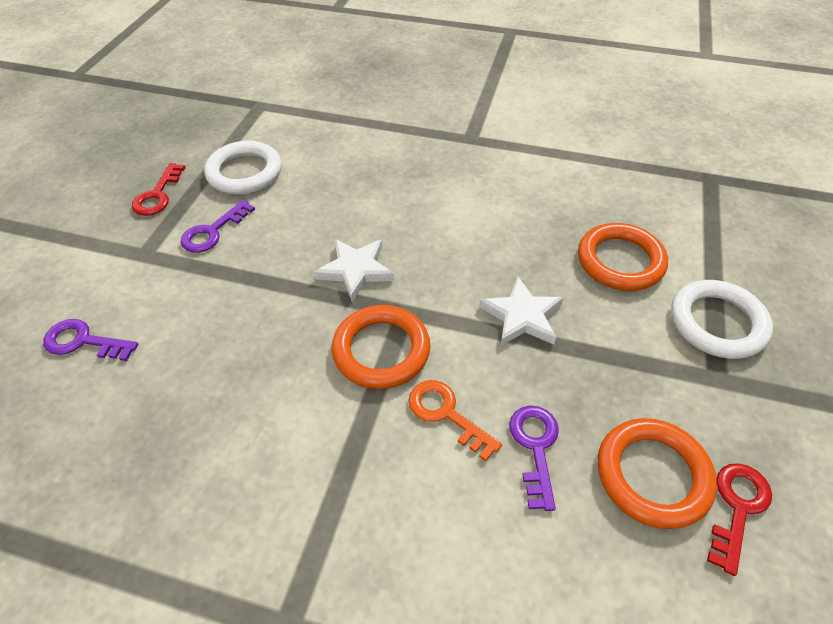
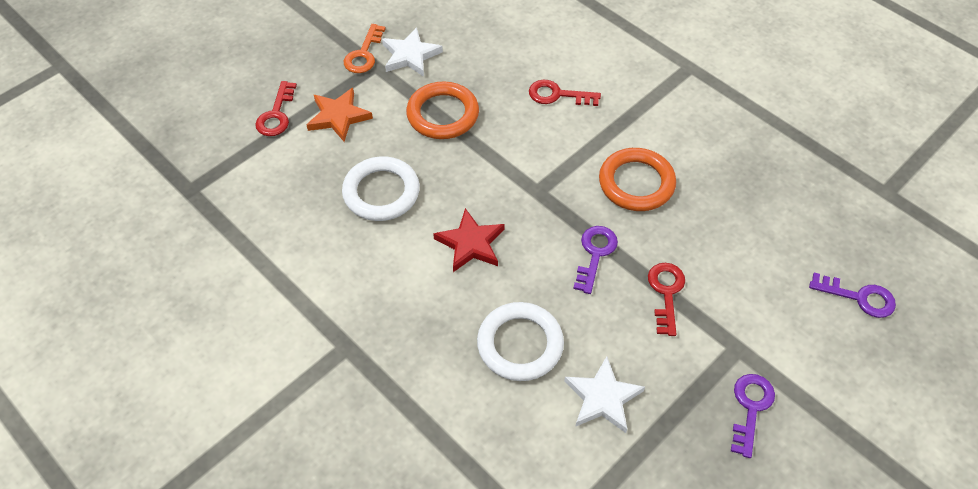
orange ring: 3 -> 2
orange star: 0 -> 1
red key: 2 -> 3
red star: 0 -> 1

